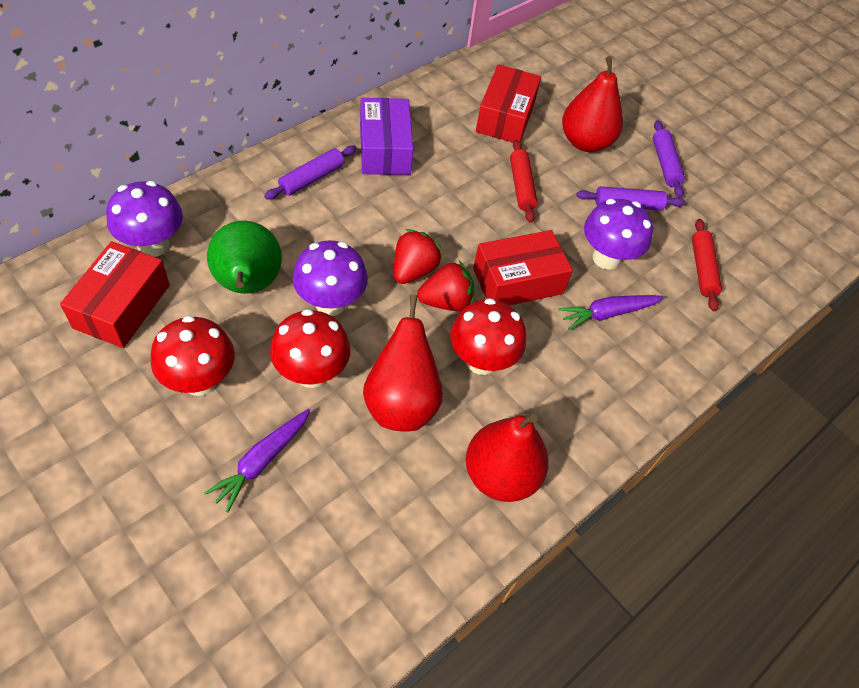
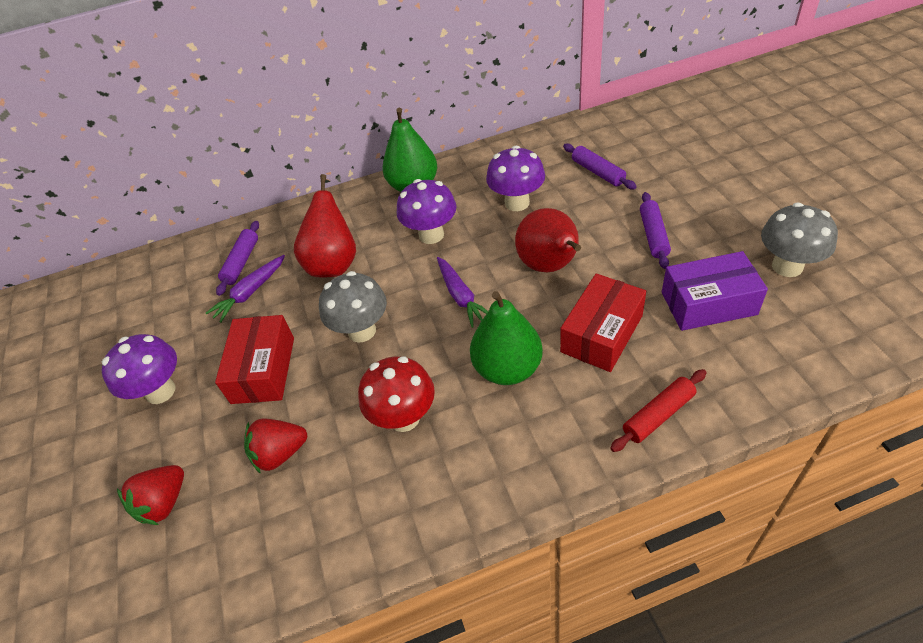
green pear: 1 -> 2
grey mushroom: 0 -> 2
red box: 3 -> 2
red mushroom: 3 -> 1
red pear: 3 -> 2
red rolling pin: 2 -> 1

